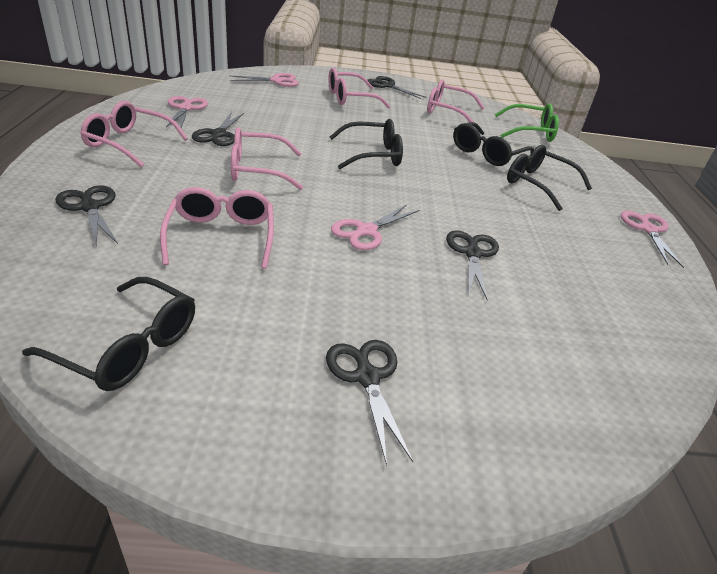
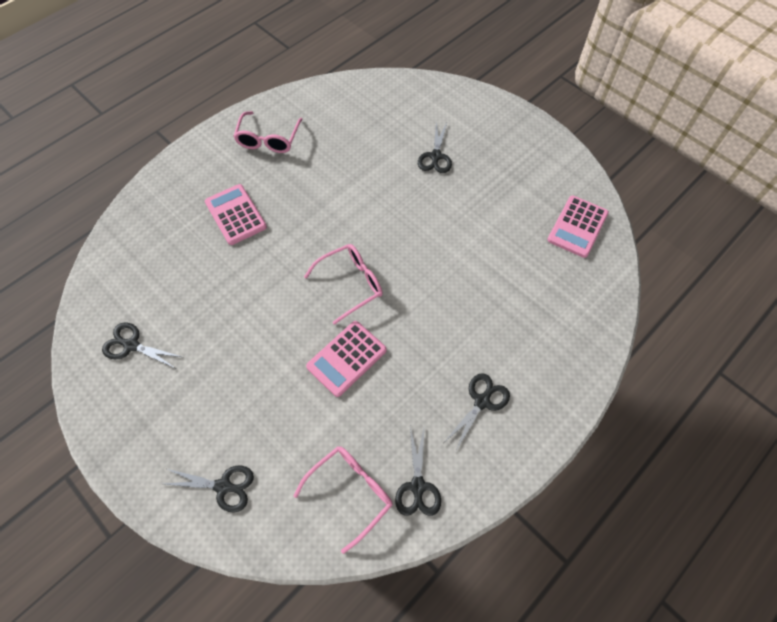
black glasses: 4 -> 0
green glasses: 1 -> 0
pink calculator: 0 -> 3
pink glasses: 5 -> 3
pink scissors: 4 -> 0

